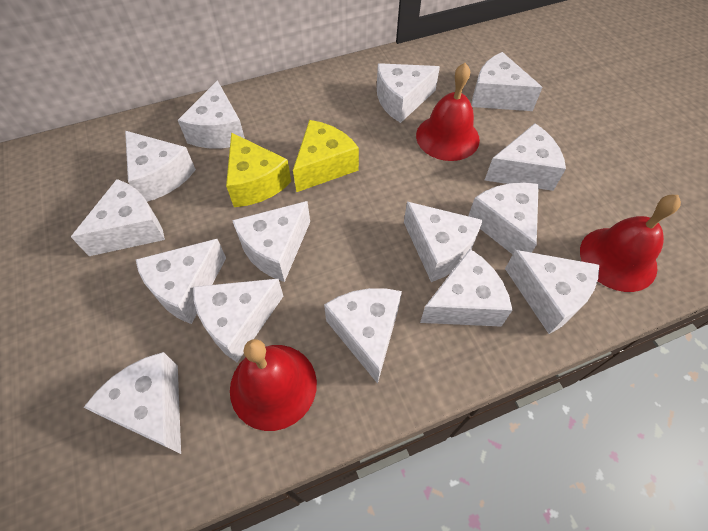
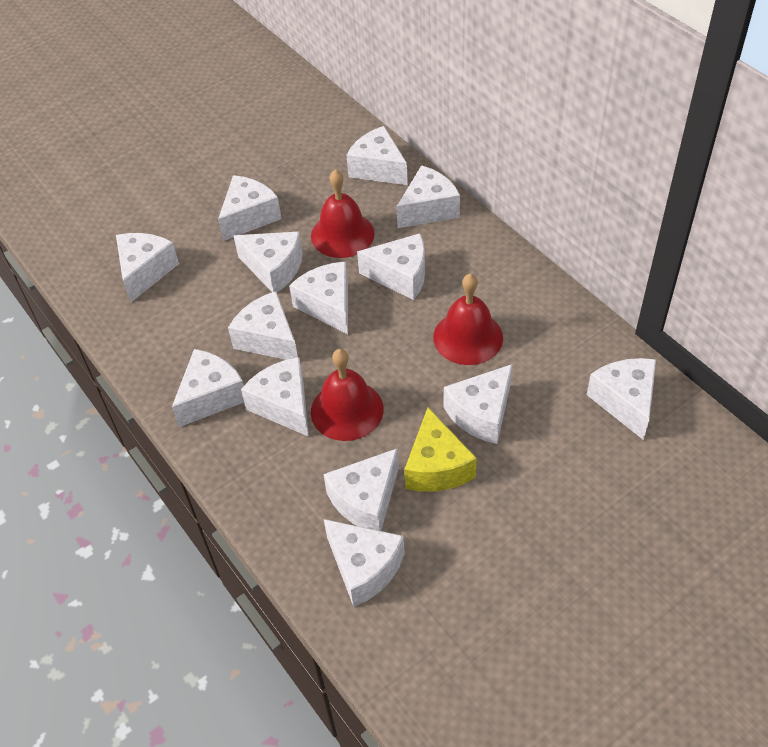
white cheese: 15 -> 14
yellow cheese: 2 -> 1

